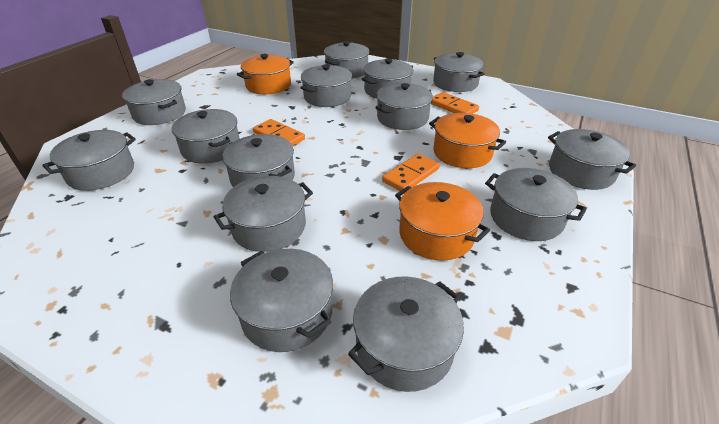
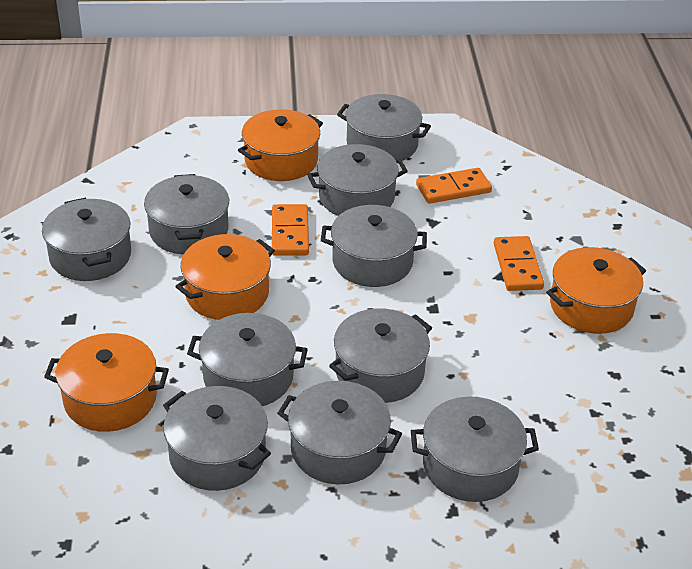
grey pot: 14 -> 10
orange pot: 3 -> 4

